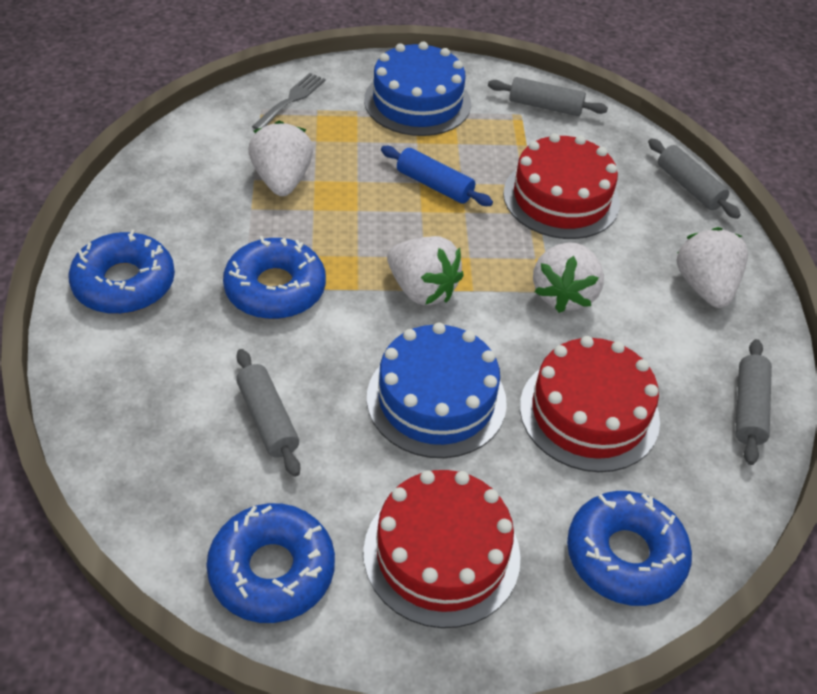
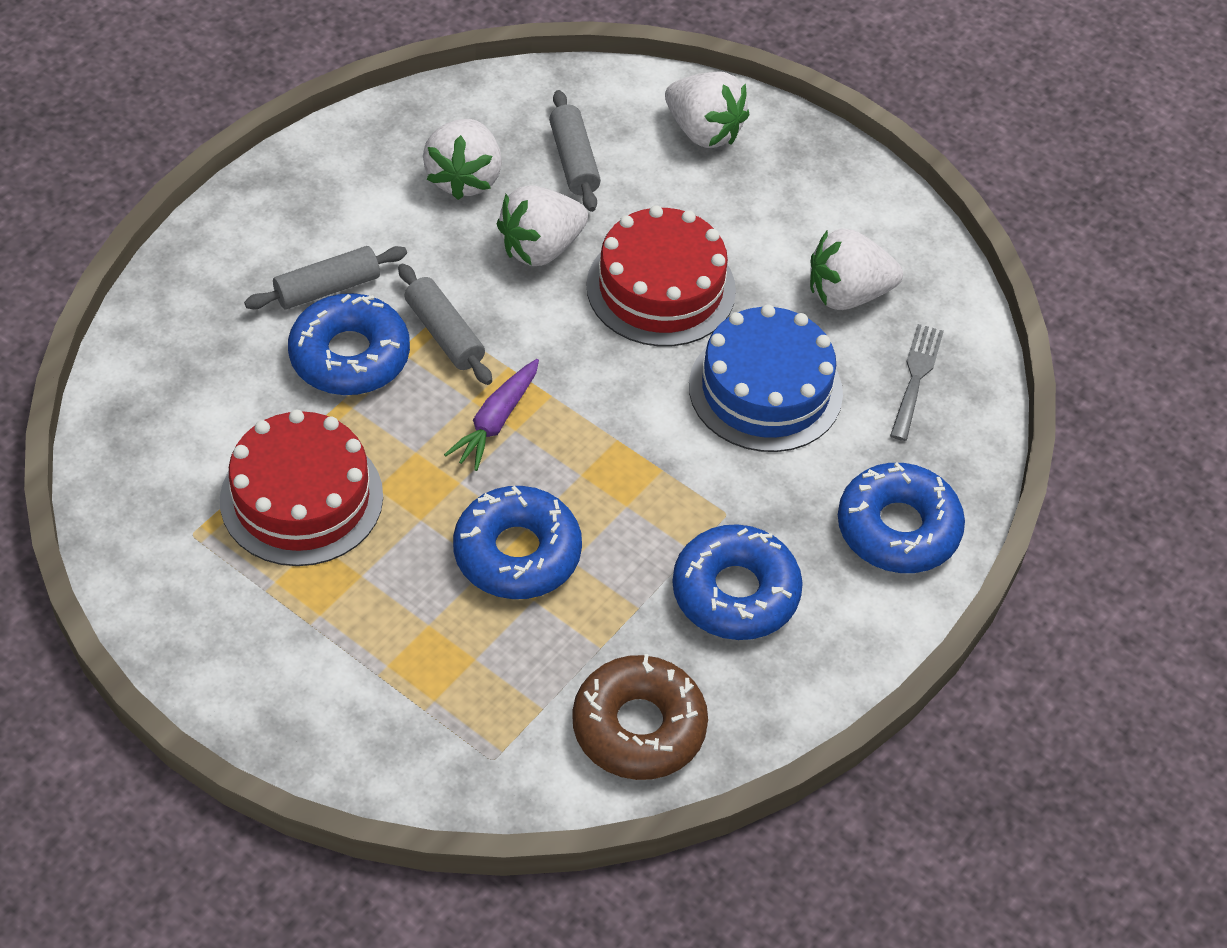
blue cake: 2 -> 1
blue rolling pin: 1 -> 0
brown donut: 0 -> 1
grey rolling pin: 4 -> 3
purple carrot: 0 -> 1
red cake: 3 -> 2

